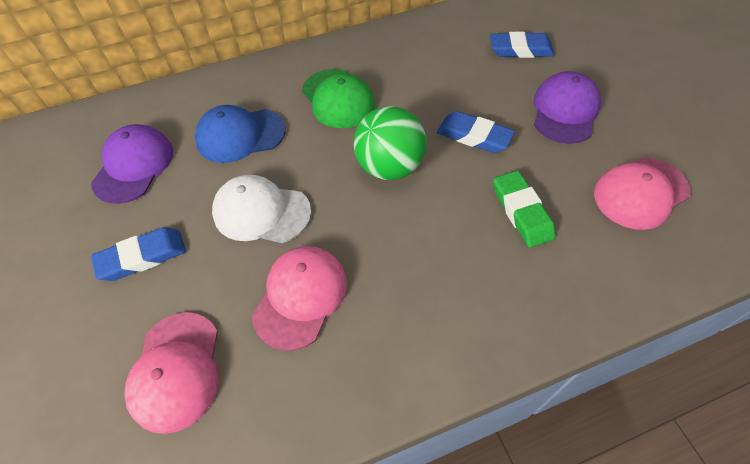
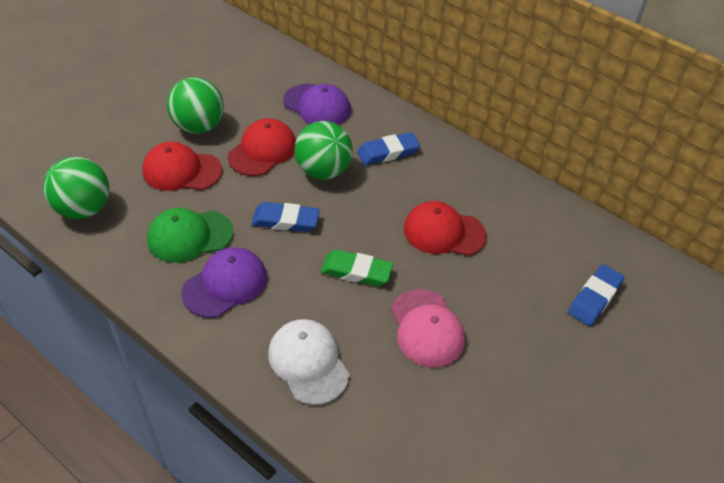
blue cap: 1 -> 0
green ball: 1 -> 3
pink cap: 3 -> 1
red cap: 0 -> 3

